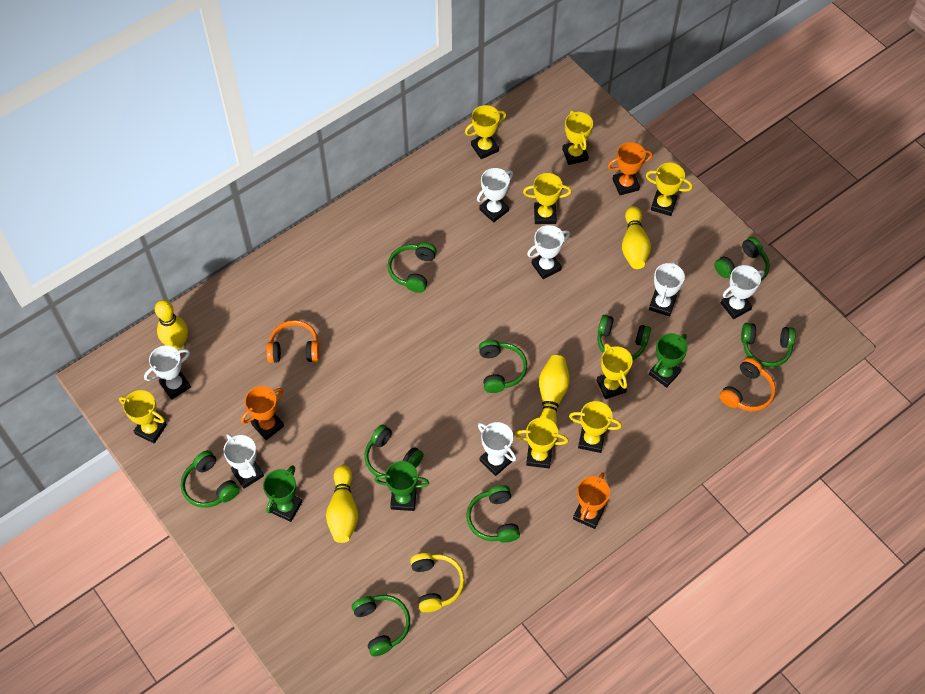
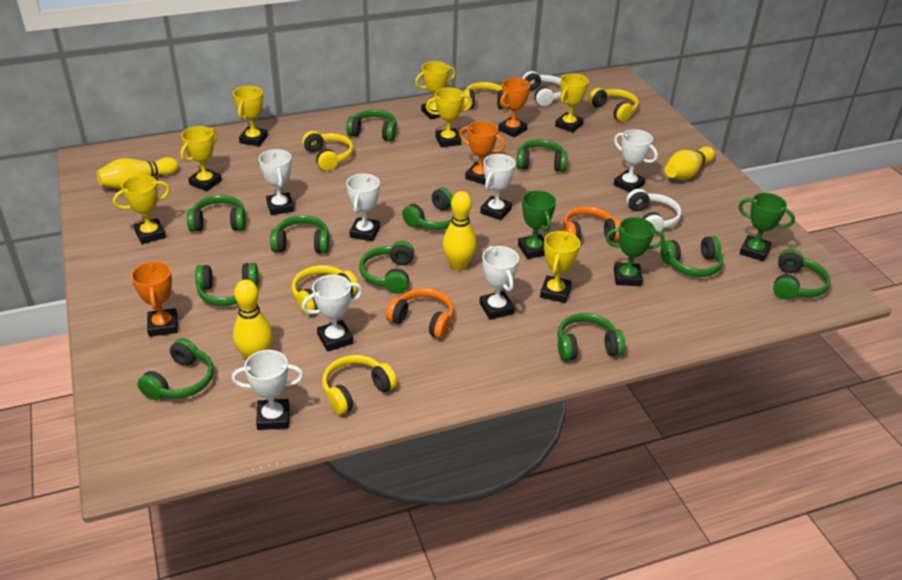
green headphones: 9 -> 11
white headphones: 0 -> 2
yellow headphones: 1 -> 5
yellow trophy: 8 -> 7

